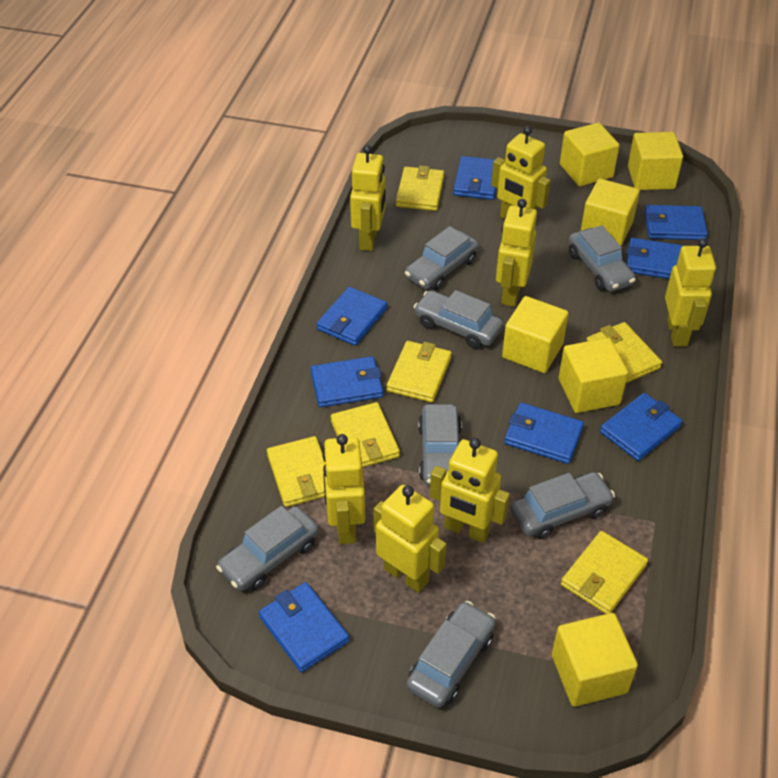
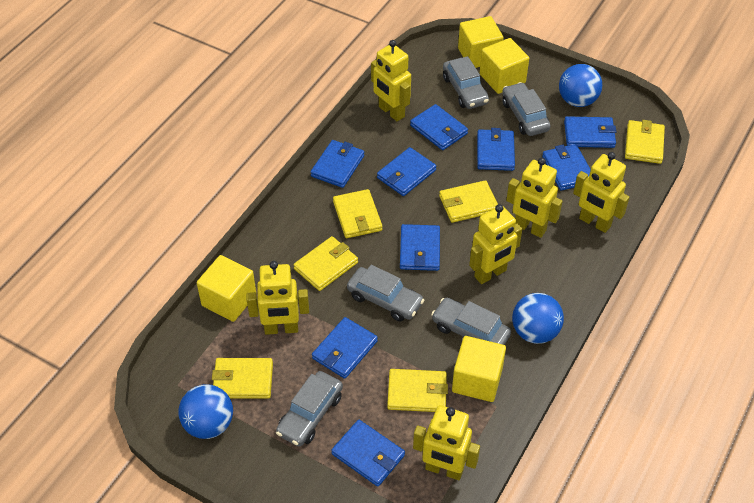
blue ball: 0 -> 3
blue wallet: 8 -> 9
grey car: 7 -> 5
yellow cube: 6 -> 4
yellow robot: 7 -> 6

